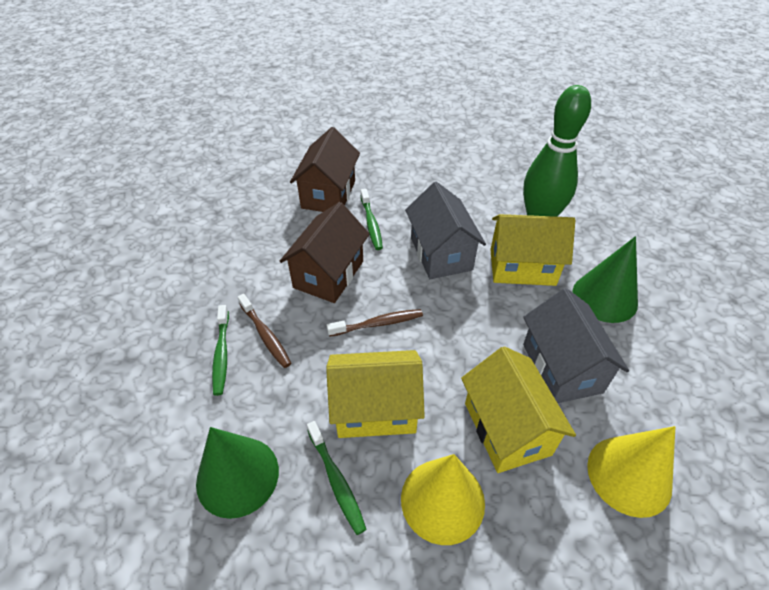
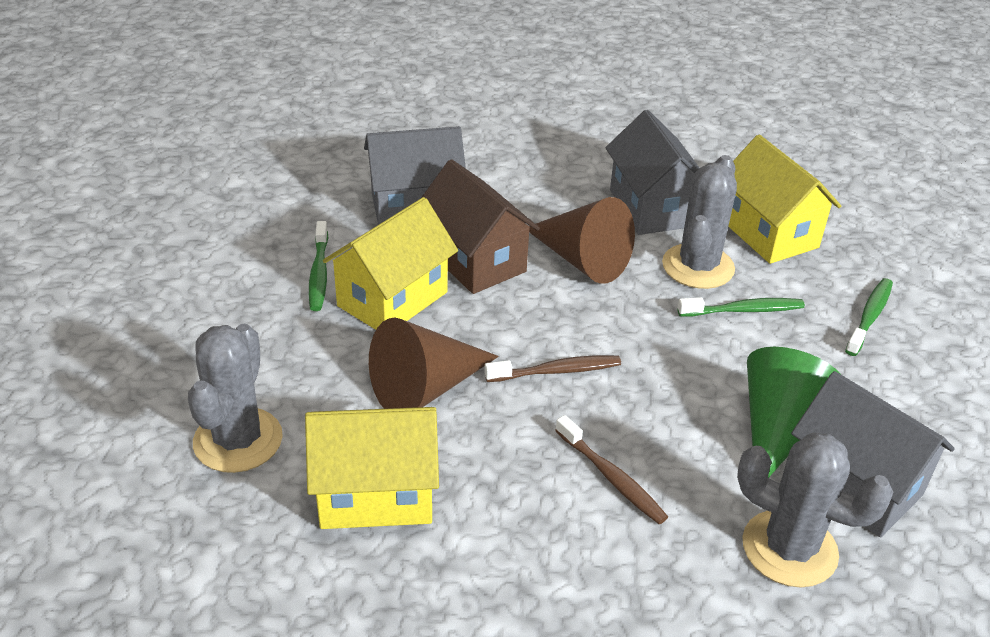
brown cone: 0 -> 2
brown house: 2 -> 1
green bowling pin: 1 -> 0
green cone: 2 -> 1
grey cactus: 0 -> 3
grey house: 2 -> 3
yellow cone: 2 -> 0

